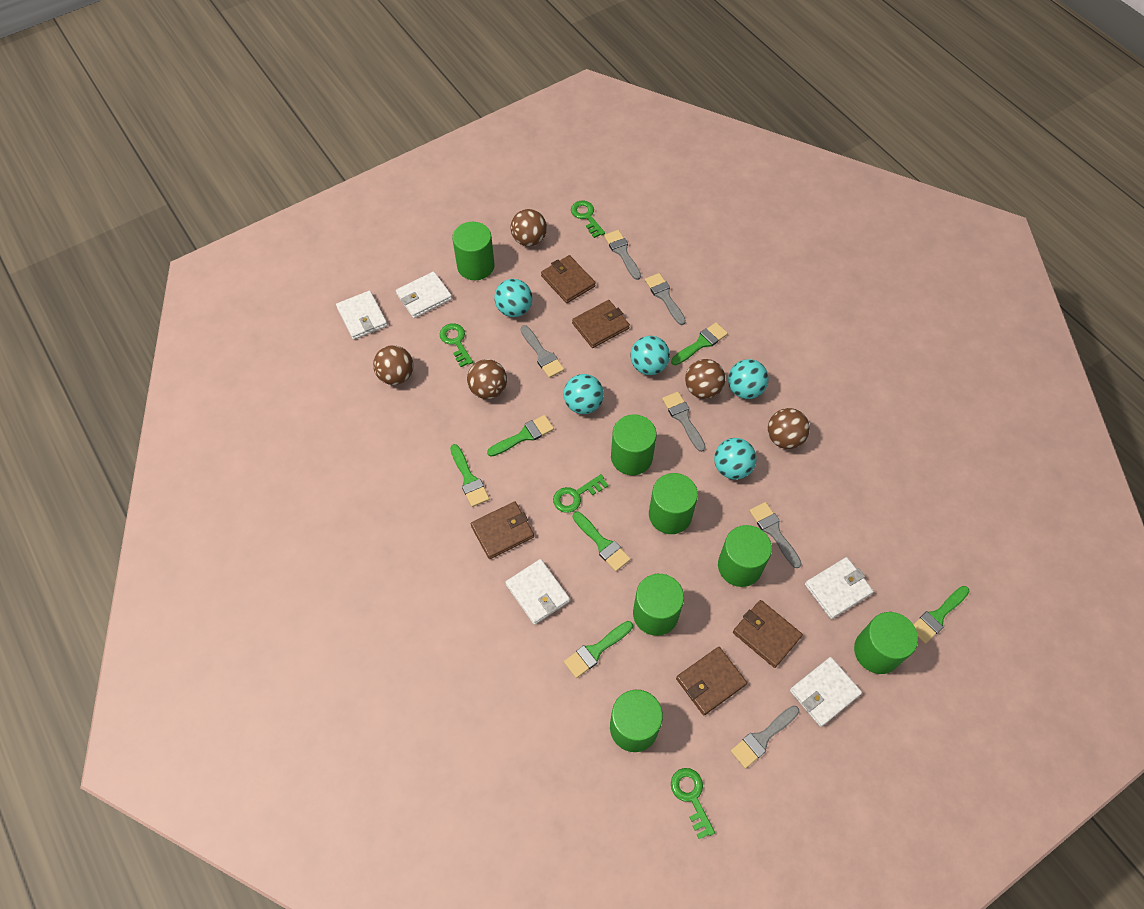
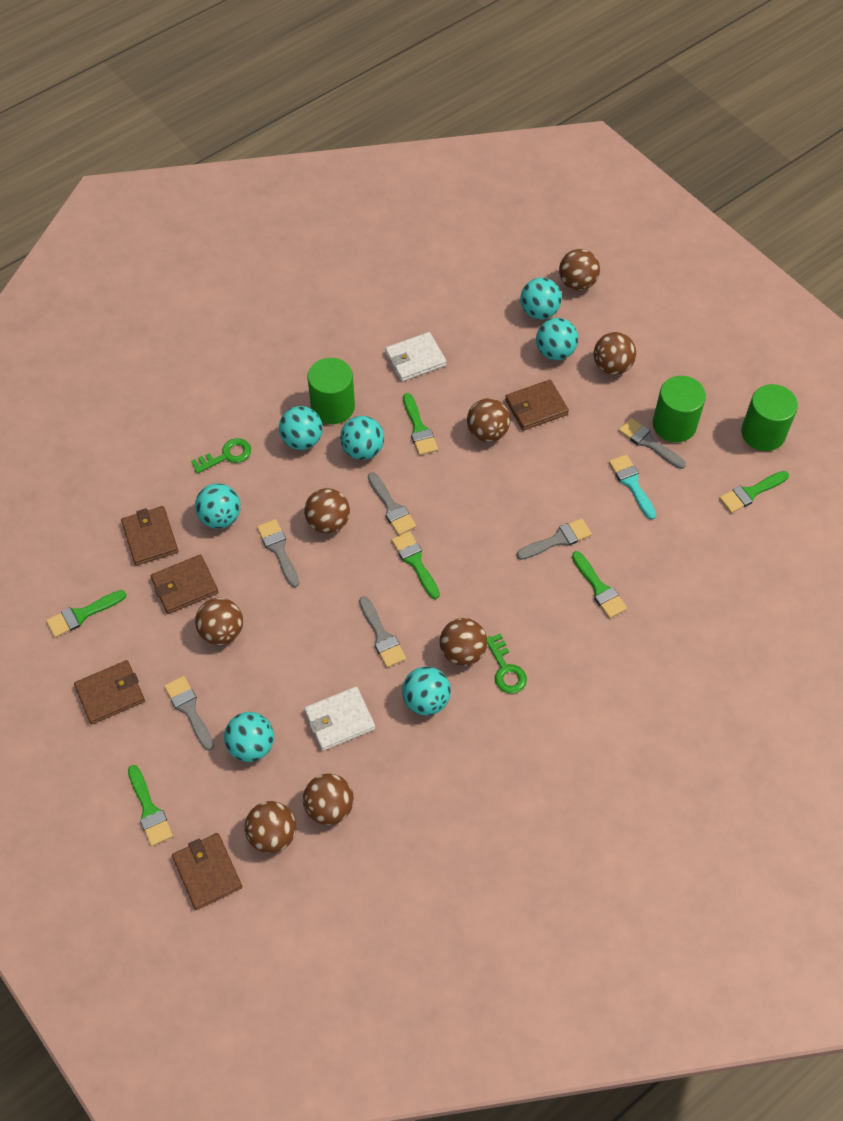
brown ball: 5 -> 8
green cylinder: 7 -> 3
green key: 4 -> 2
turquoise ball: 5 -> 7
turquoise brush: 0 -> 1
white wallet: 5 -> 2

